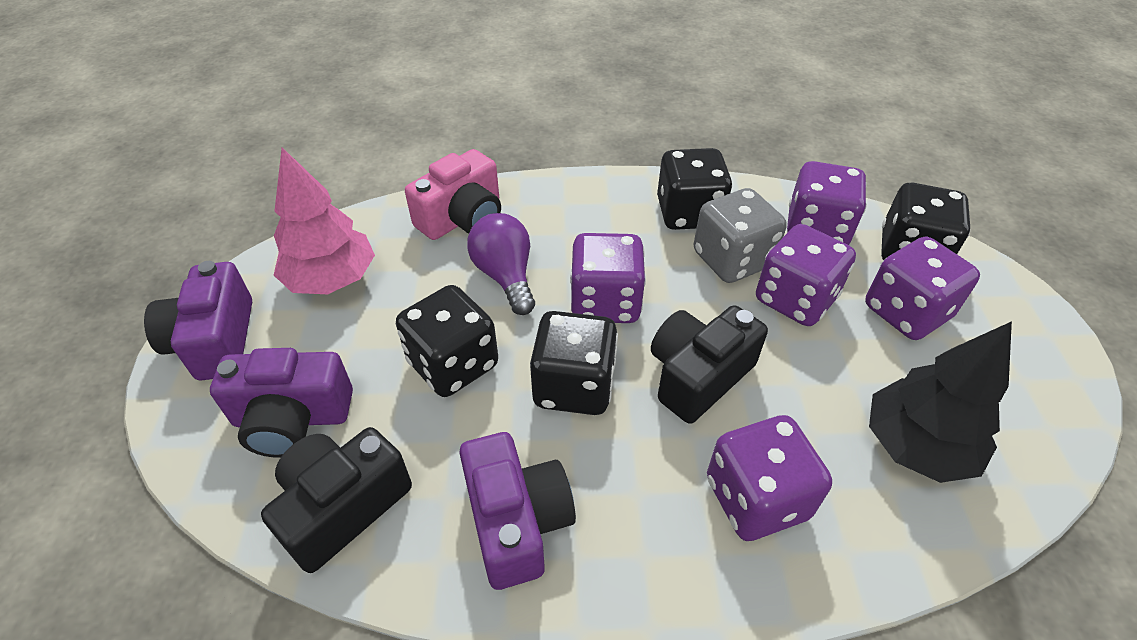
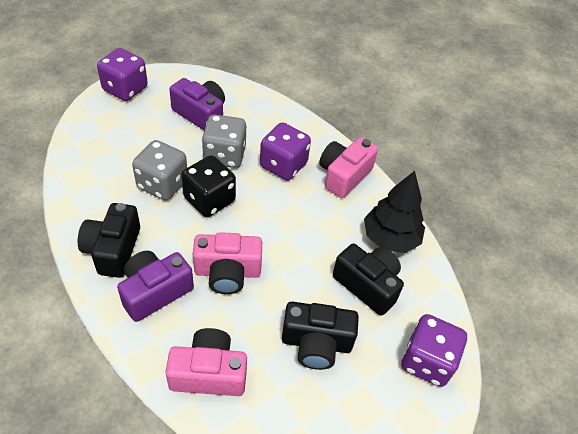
black camera: 2 -> 3
black dice: 4 -> 1
grey dice: 1 -> 2
pink camera: 1 -> 3
pink tree: 1 -> 0
purple camera: 3 -> 2
purple dice: 5 -> 3
purple light bulb: 1 -> 0

